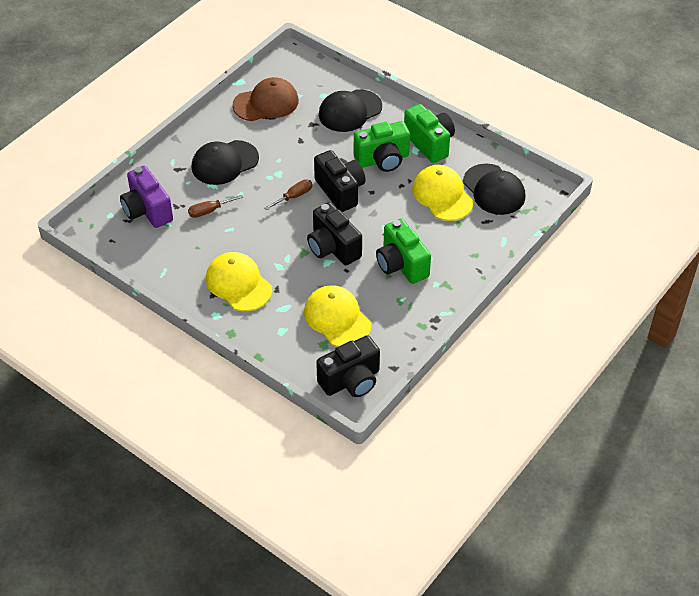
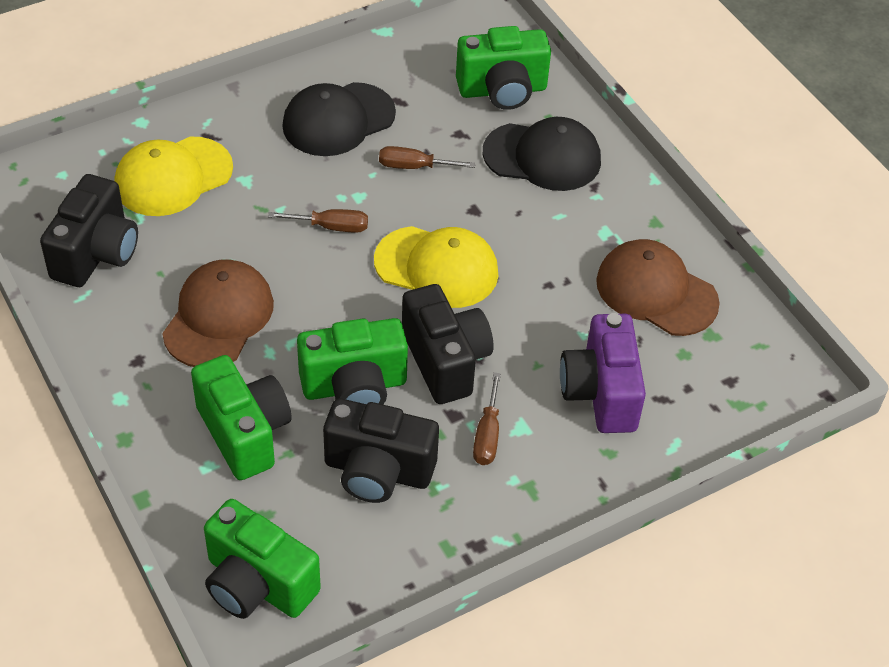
black cap: 3 -> 2
brown cap: 1 -> 2
brown screwdriver: 2 -> 3
green camera: 3 -> 4
yellow cap: 3 -> 2

